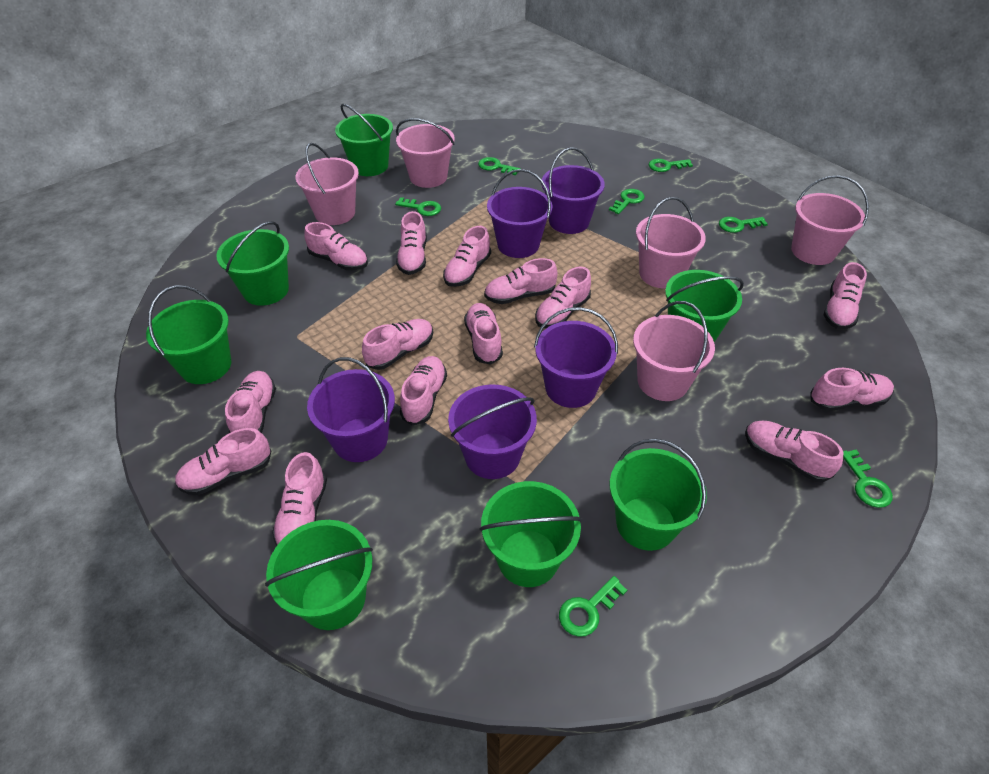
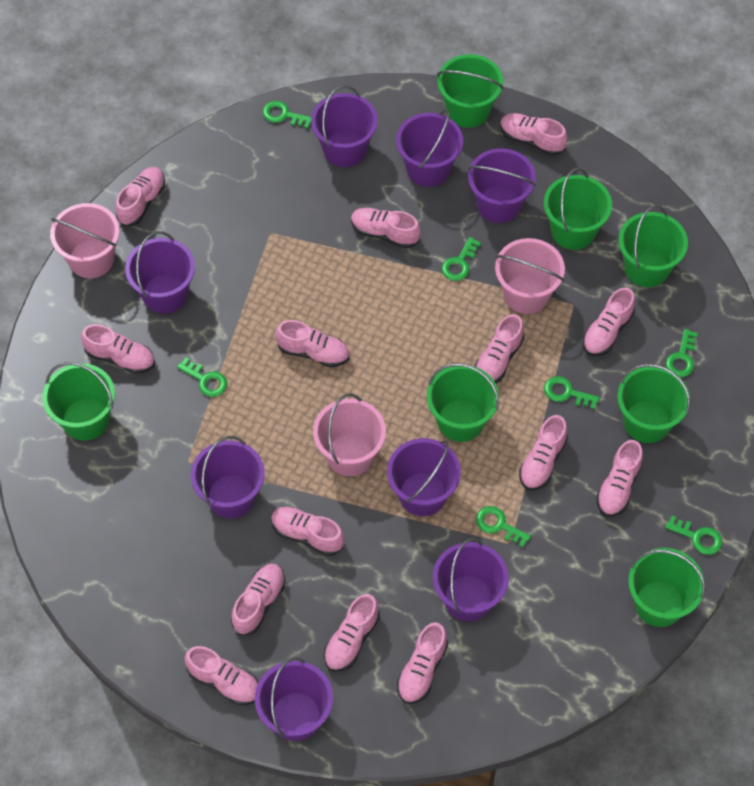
pink bucket: 5 -> 3
purple bucket: 5 -> 8

